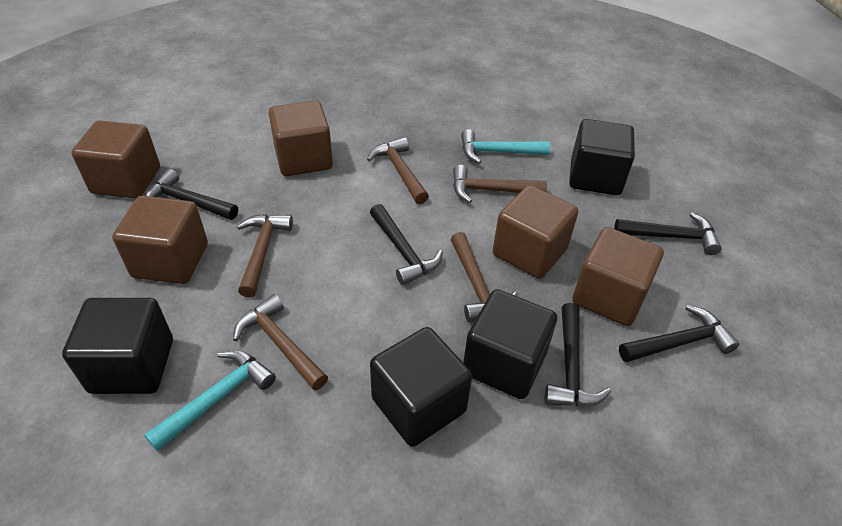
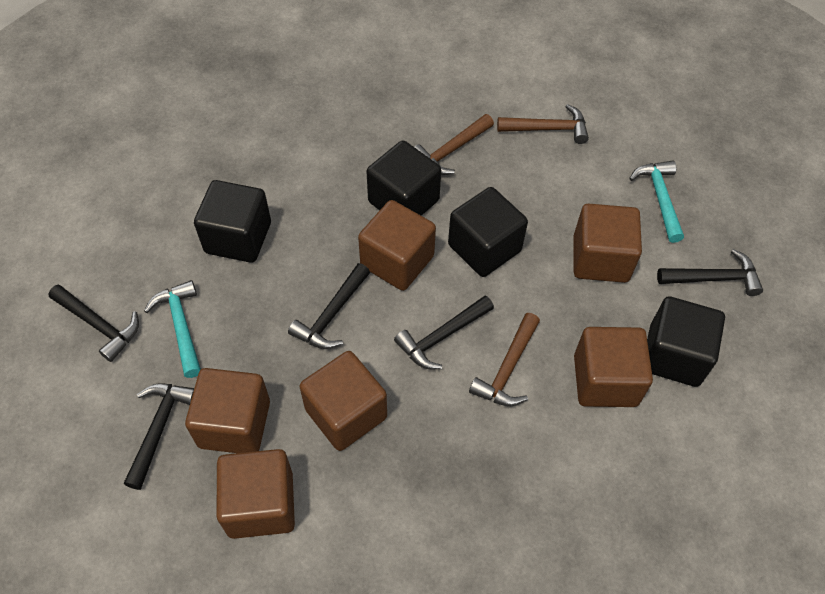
brown cube: 5 -> 6
brown hammer: 5 -> 3

